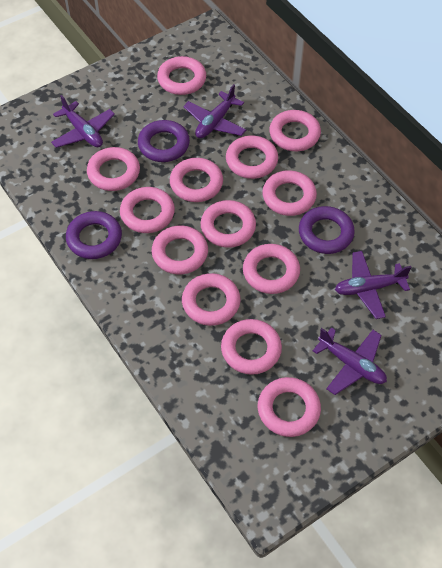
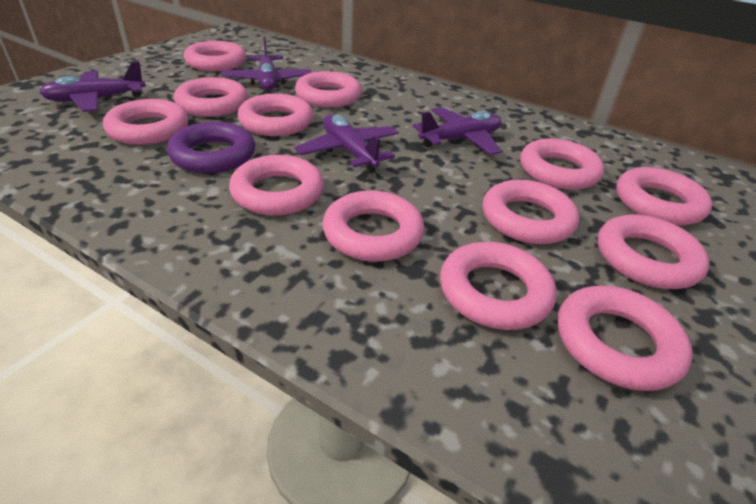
purple ring: 3 -> 1

